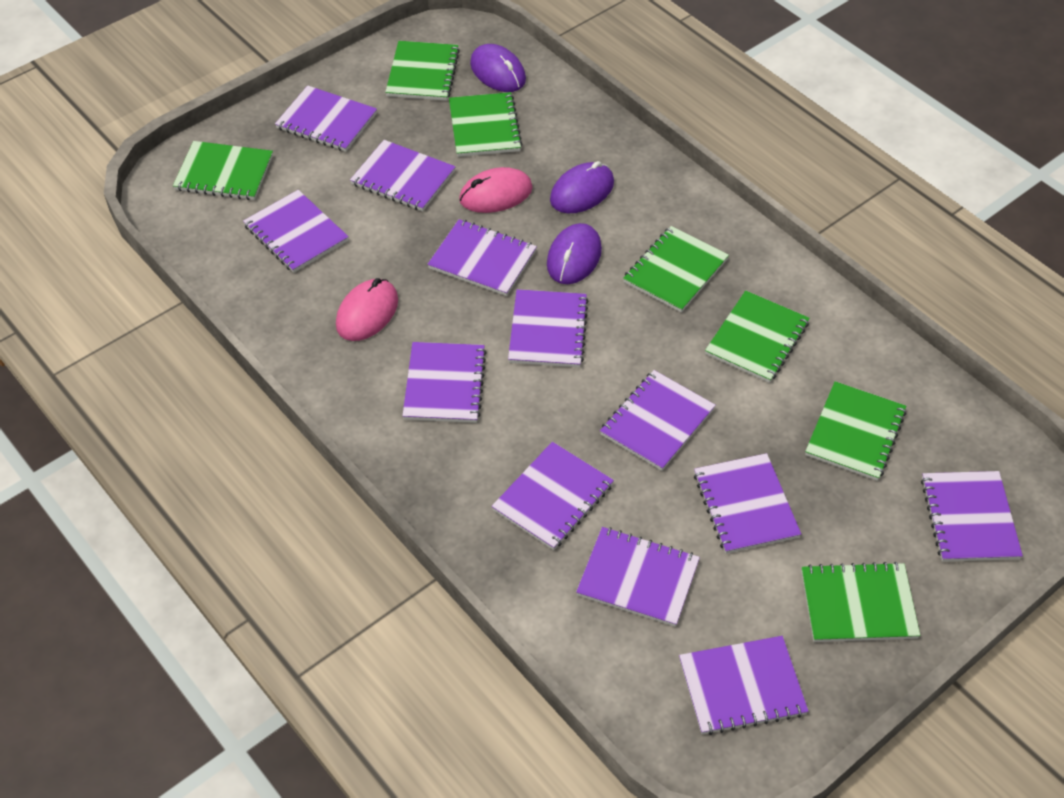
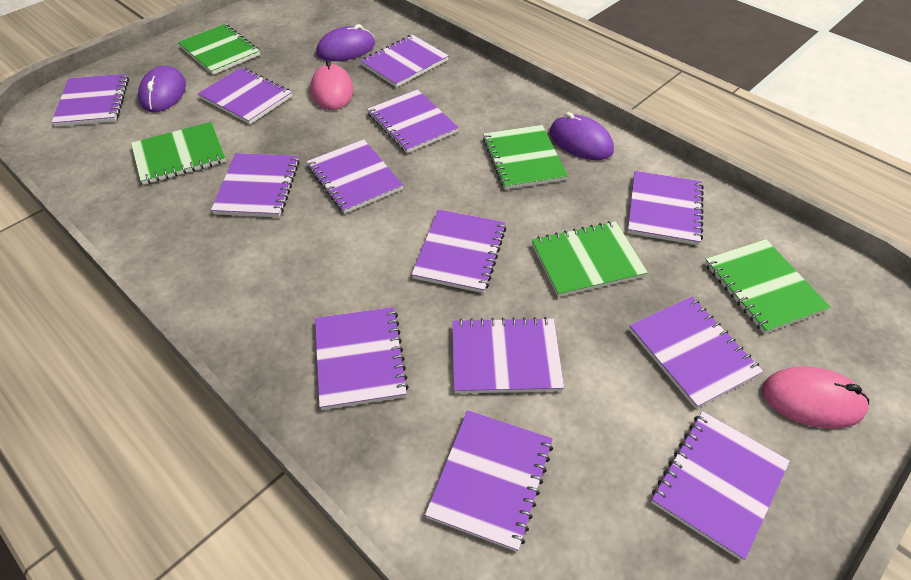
green notebook: 7 -> 5
purple notebook: 12 -> 13

